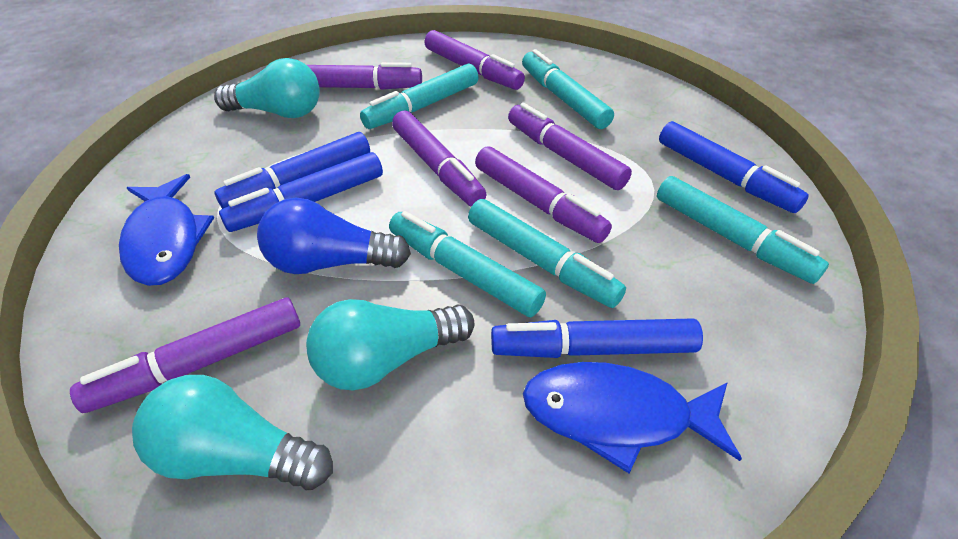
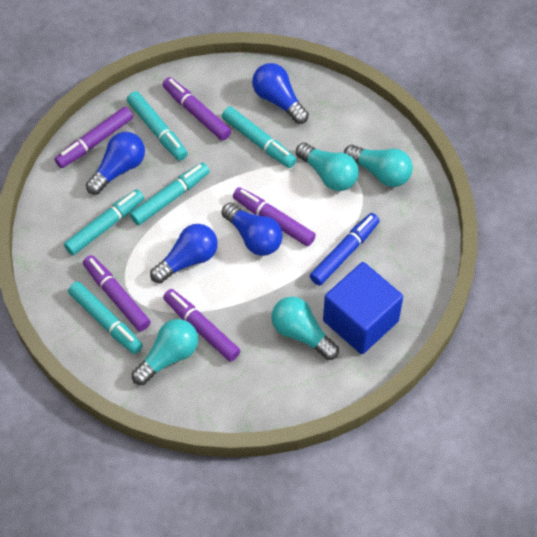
blue cube: 0 -> 1
blue fish: 2 -> 0
blue light bulb: 1 -> 4
blue marker: 4 -> 1
purple marker: 6 -> 5
turquoise light bulb: 3 -> 4

